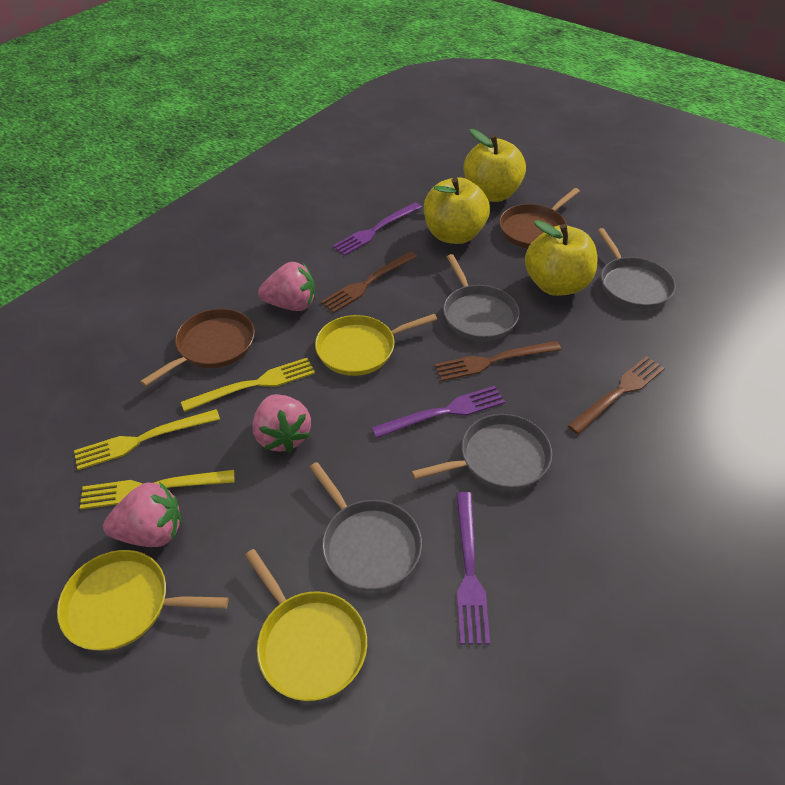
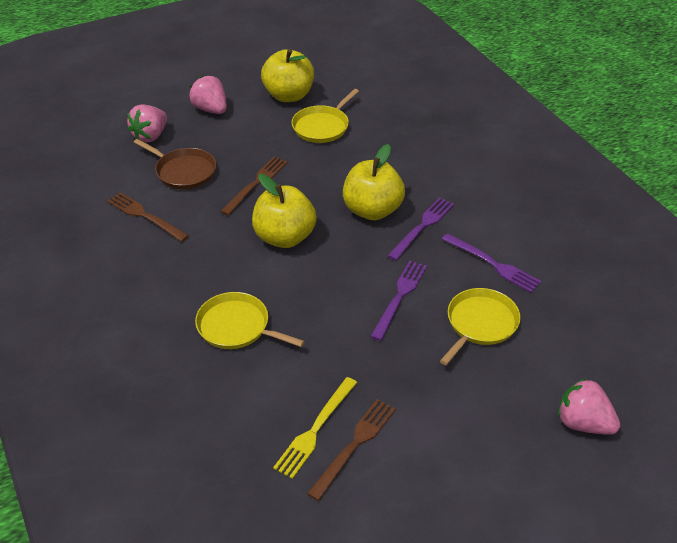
brown pan: 2 -> 1
grey pan: 4 -> 0
yellow fork: 3 -> 1

